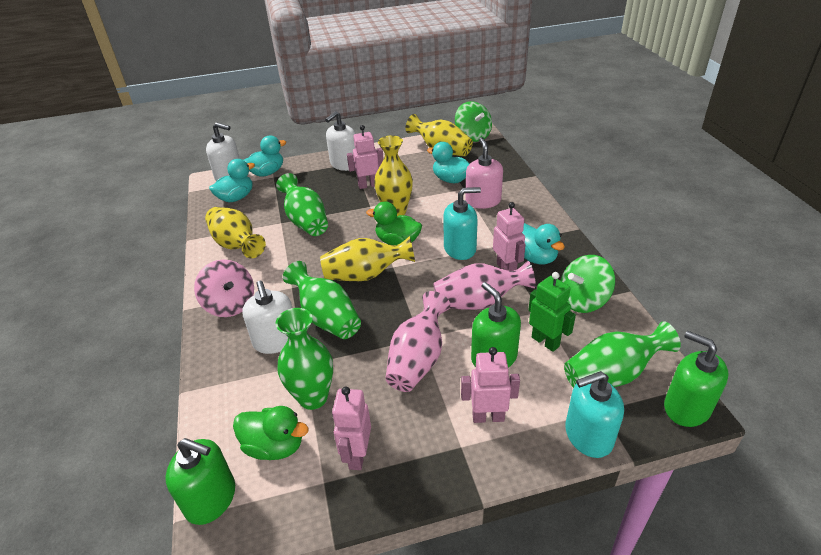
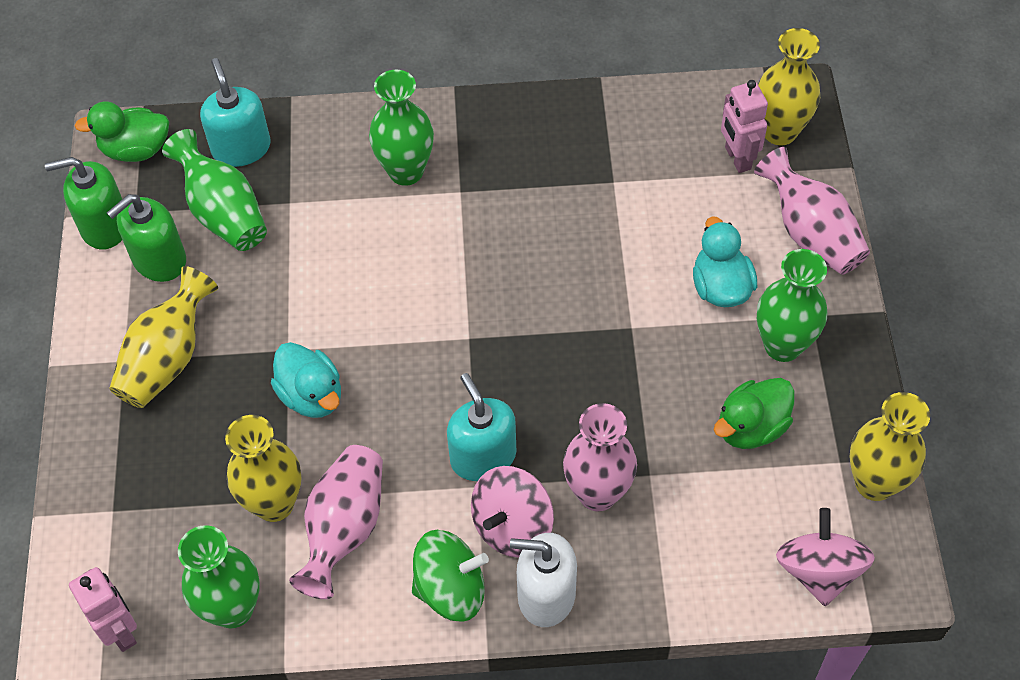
green robot: 1 -> 0
green soap dispenser: 3 -> 2
green spinning top: 2 -> 1
pink robot: 4 -> 2
pink soap dispenser: 1 -> 0
pink spinning top: 1 -> 2
pink vase: 2 -> 3
turquoise duck: 4 -> 2
white soap dispenser: 3 -> 1

